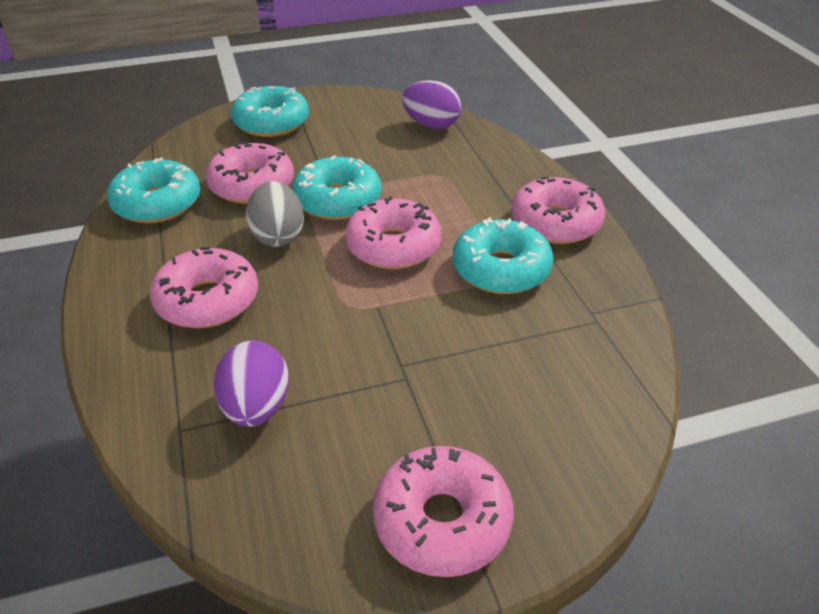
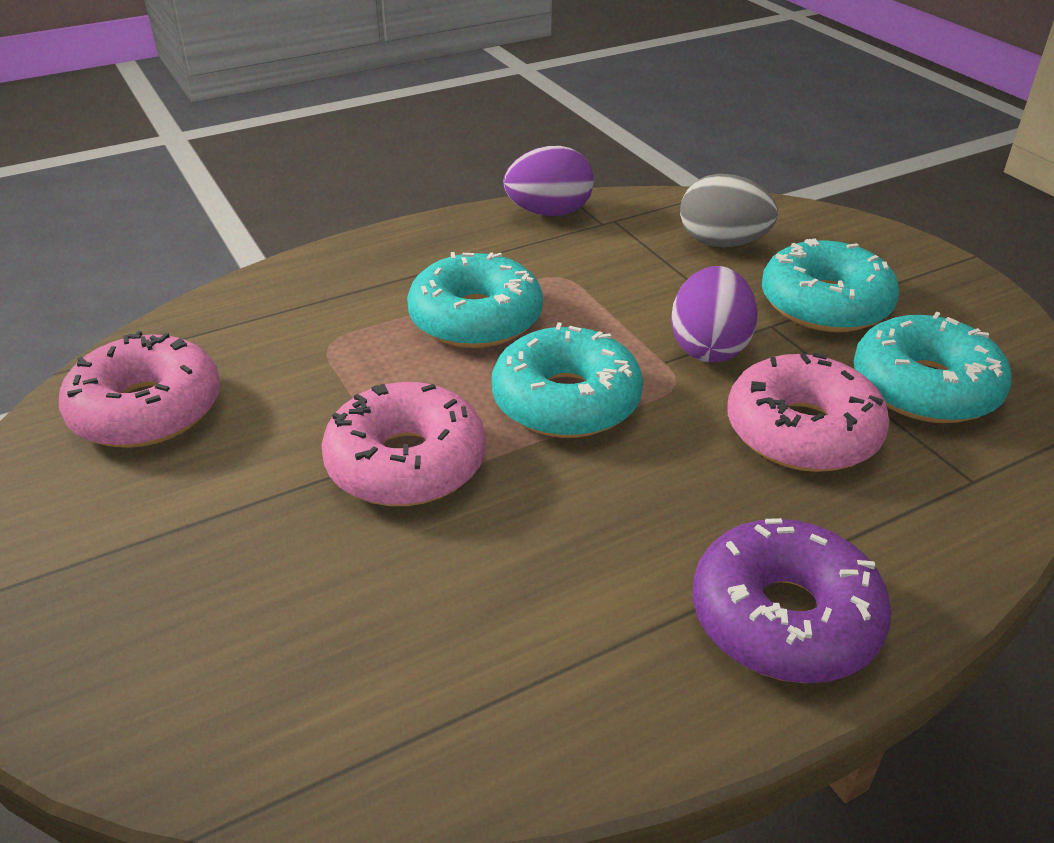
pink donut: 5 -> 3
purple donut: 0 -> 1

